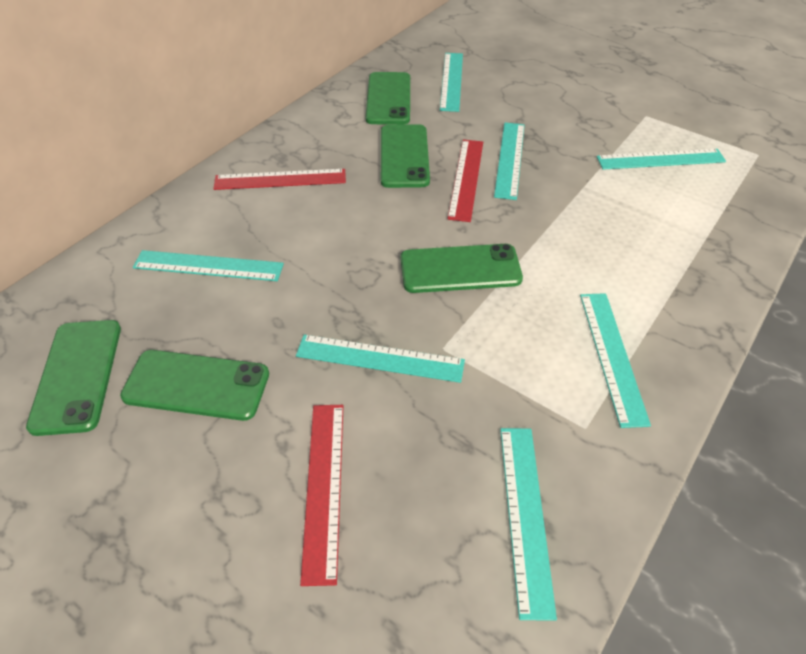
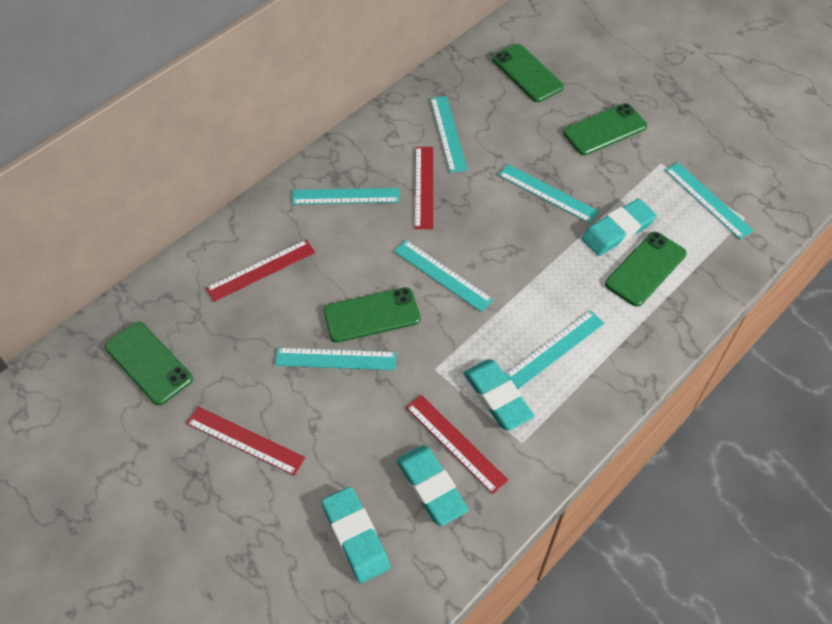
red ruler: 3 -> 4
turquoise eraser: 0 -> 4

